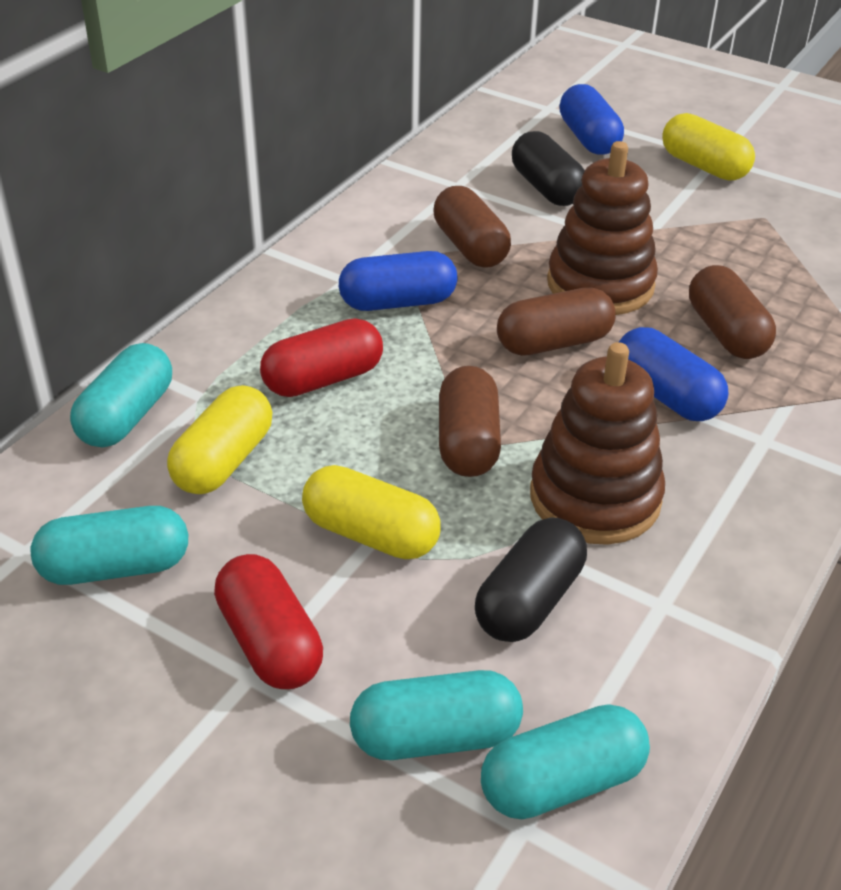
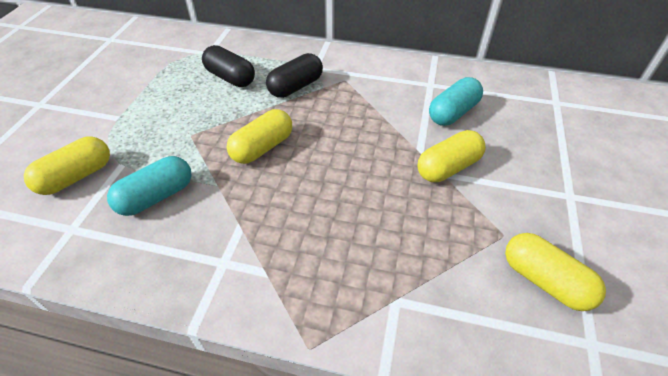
blue capsule: 3 -> 0
brown capsule: 4 -> 0
brown stacking toy: 2 -> 0
red capsule: 2 -> 0
turquoise capsule: 4 -> 2
yellow capsule: 3 -> 4

